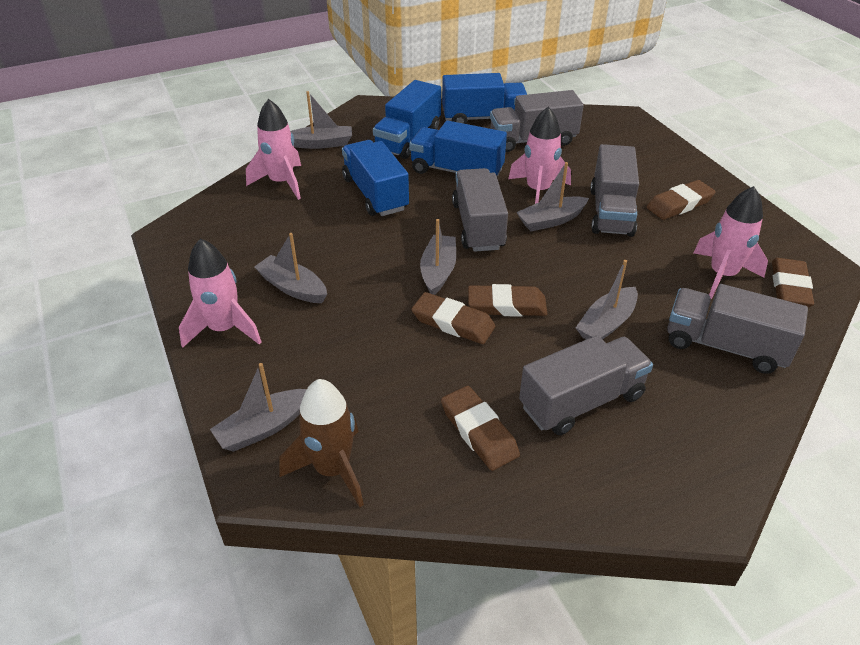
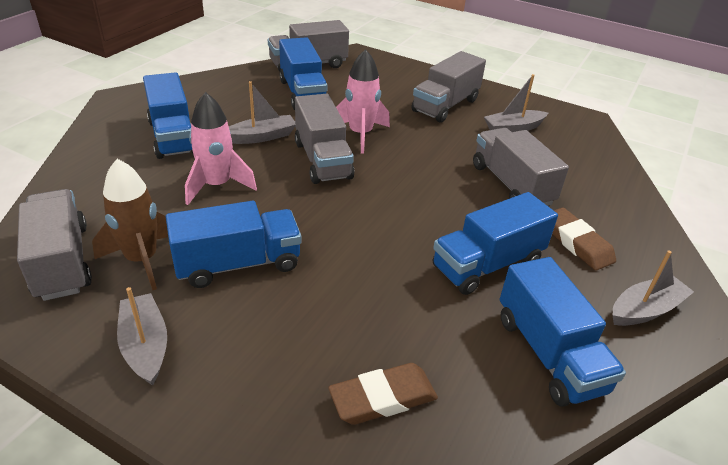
blue truck: 4 -> 5
brown eraser: 5 -> 2
grey boat: 6 -> 4
pink rocket: 4 -> 2

